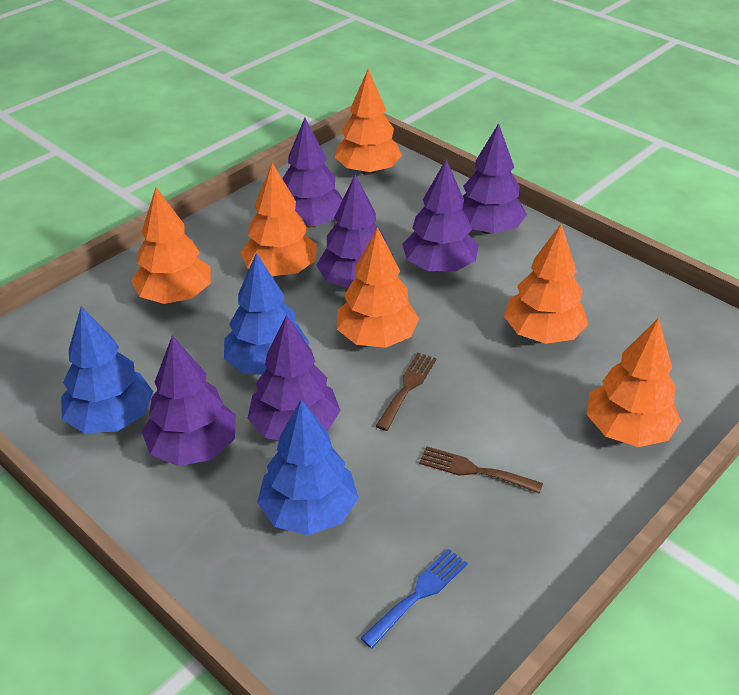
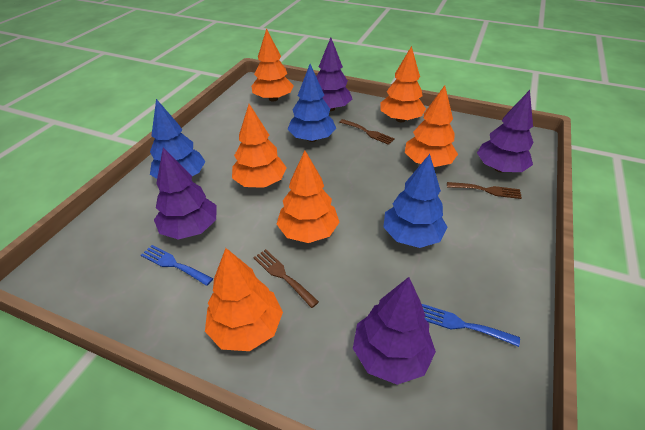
blue fork: 1 -> 2
brown fork: 2 -> 3
purple tree: 6 -> 4

